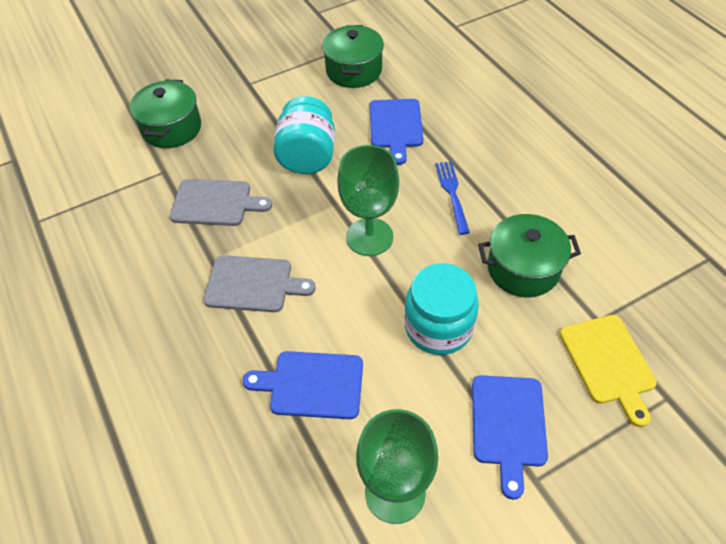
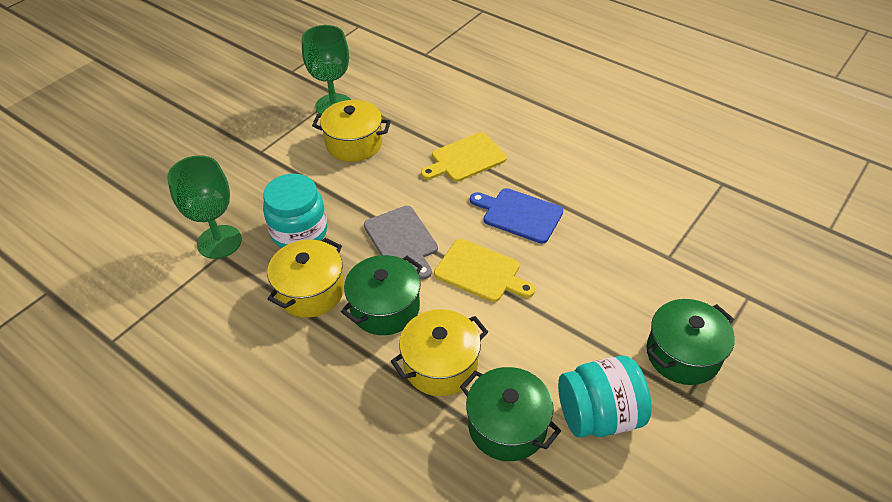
blue cutting board: 3 -> 1
blue fork: 1 -> 0
grey cutting board: 2 -> 1
yellow cutting board: 1 -> 2
yellow pot: 0 -> 3

